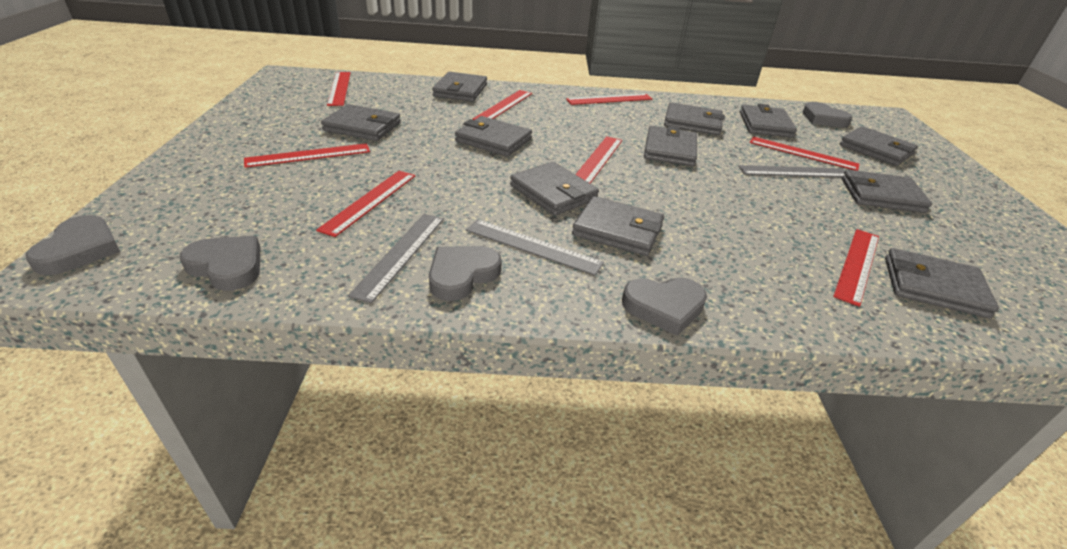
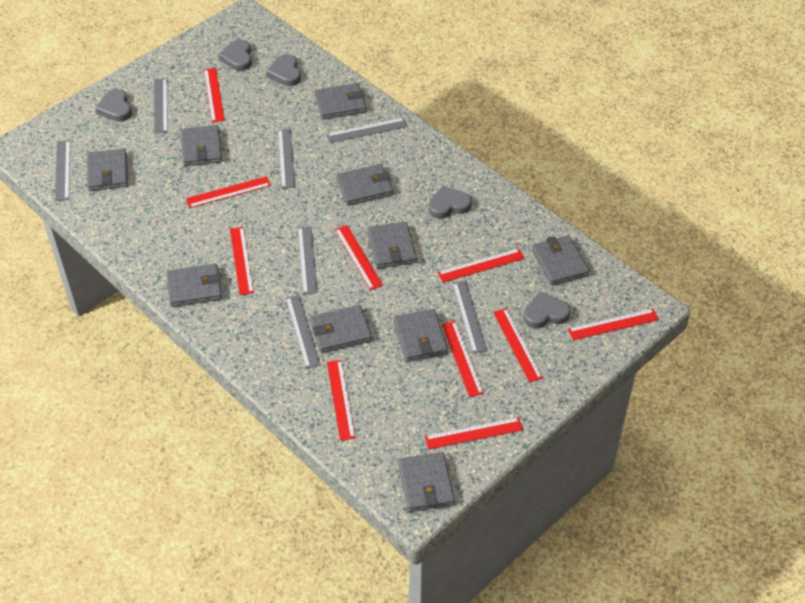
grey ruler: 3 -> 7
grey wallet: 11 -> 10
red ruler: 8 -> 10

